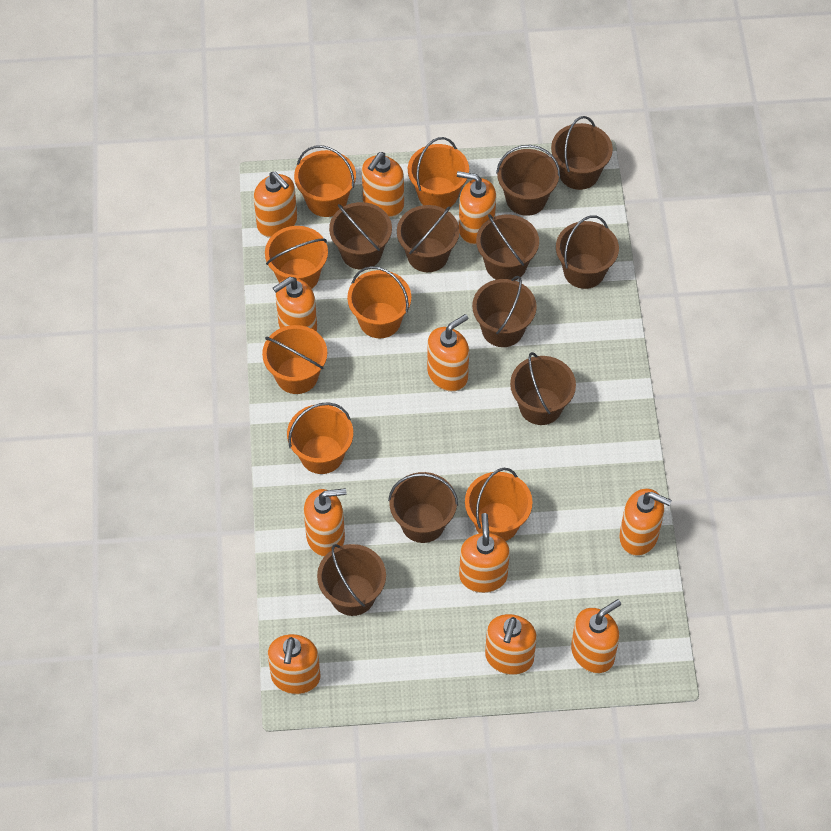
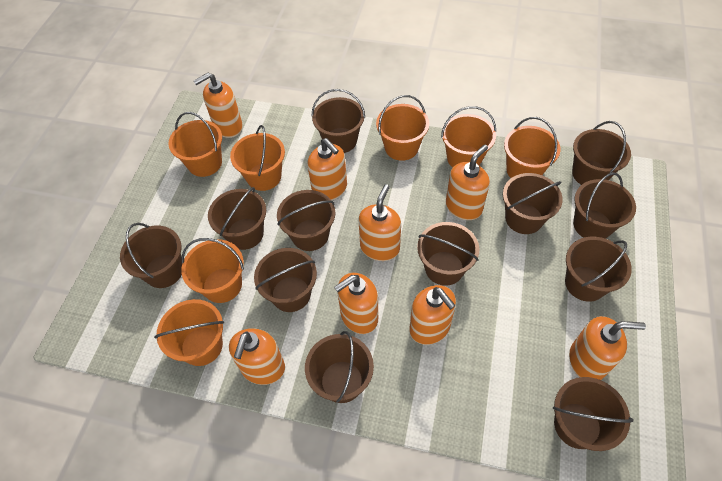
brown bucket: 10 -> 12
orange soap dispenser: 11 -> 8

